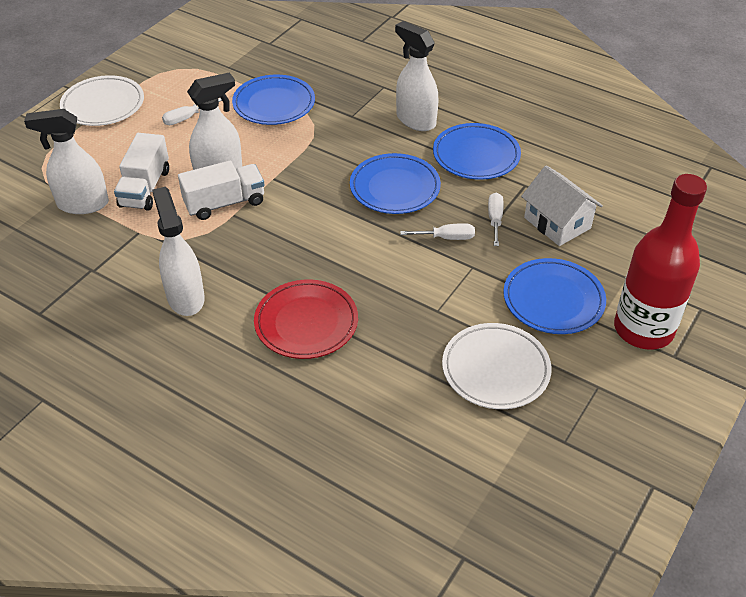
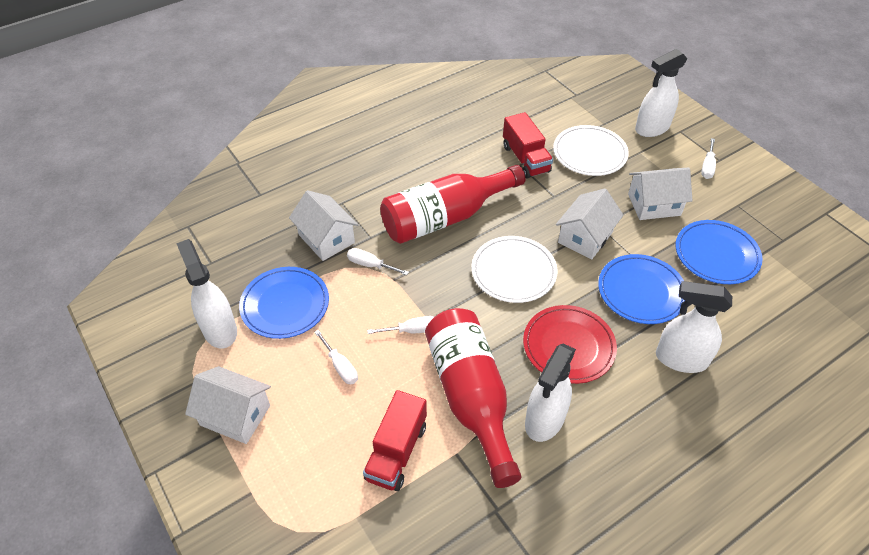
blue plate: 4 -> 3
red bottle: 1 -> 2
red truck: 0 -> 2
white house: 1 -> 4
white screwdriver: 3 -> 4
white truck: 2 -> 0

